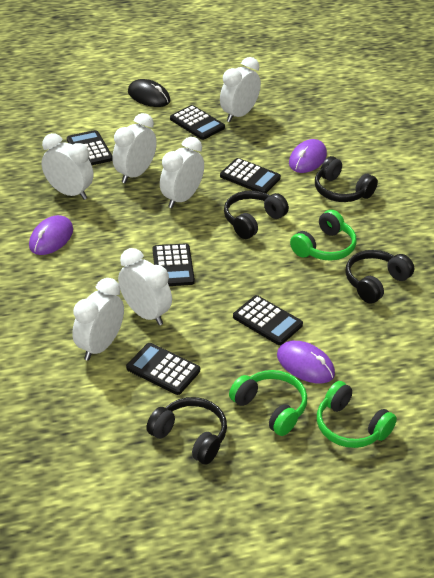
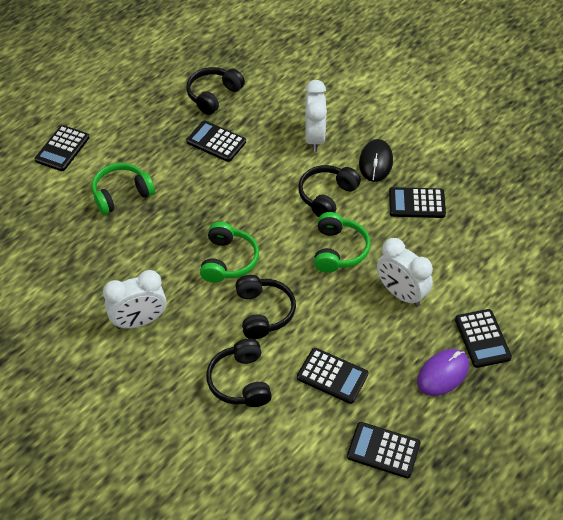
purple mouse: 3 -> 1
white clock: 6 -> 3

